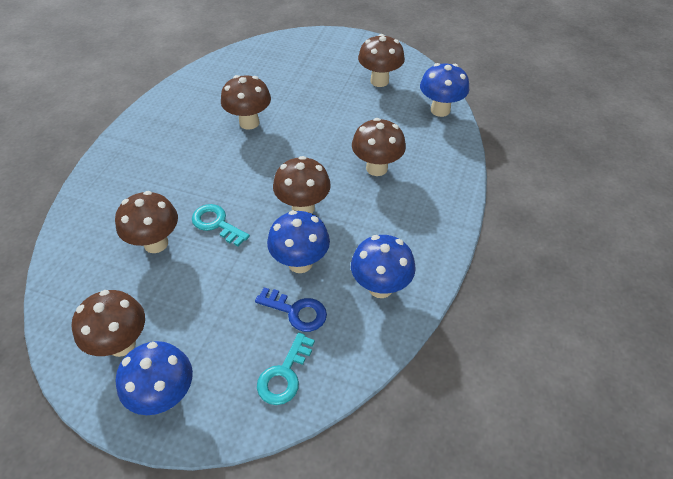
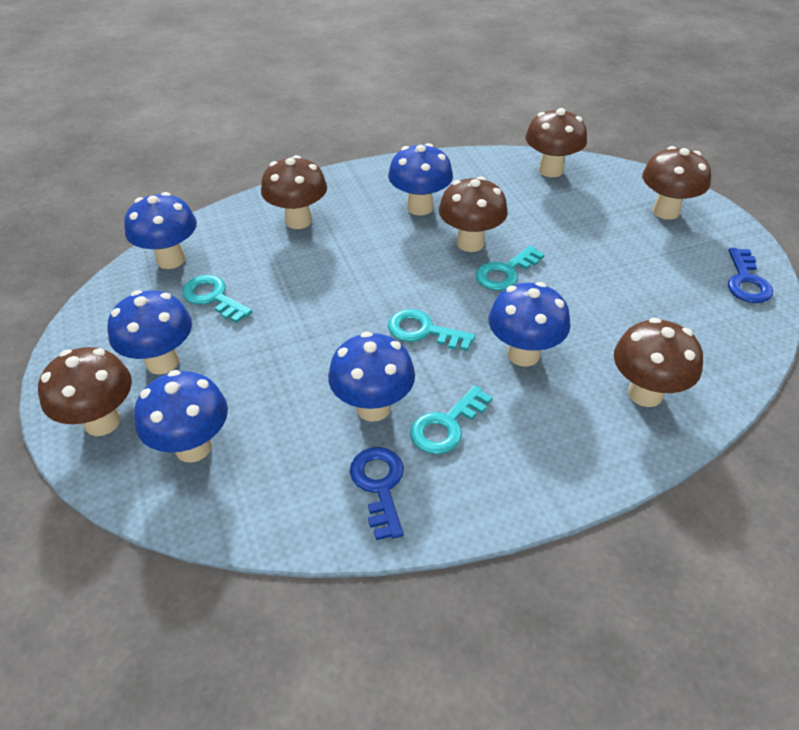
blue key: 1 -> 2
blue mushroom: 4 -> 6
turquoise key: 2 -> 4

